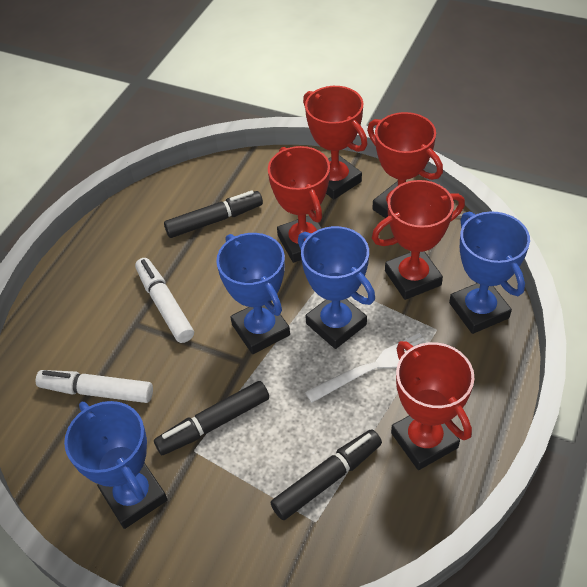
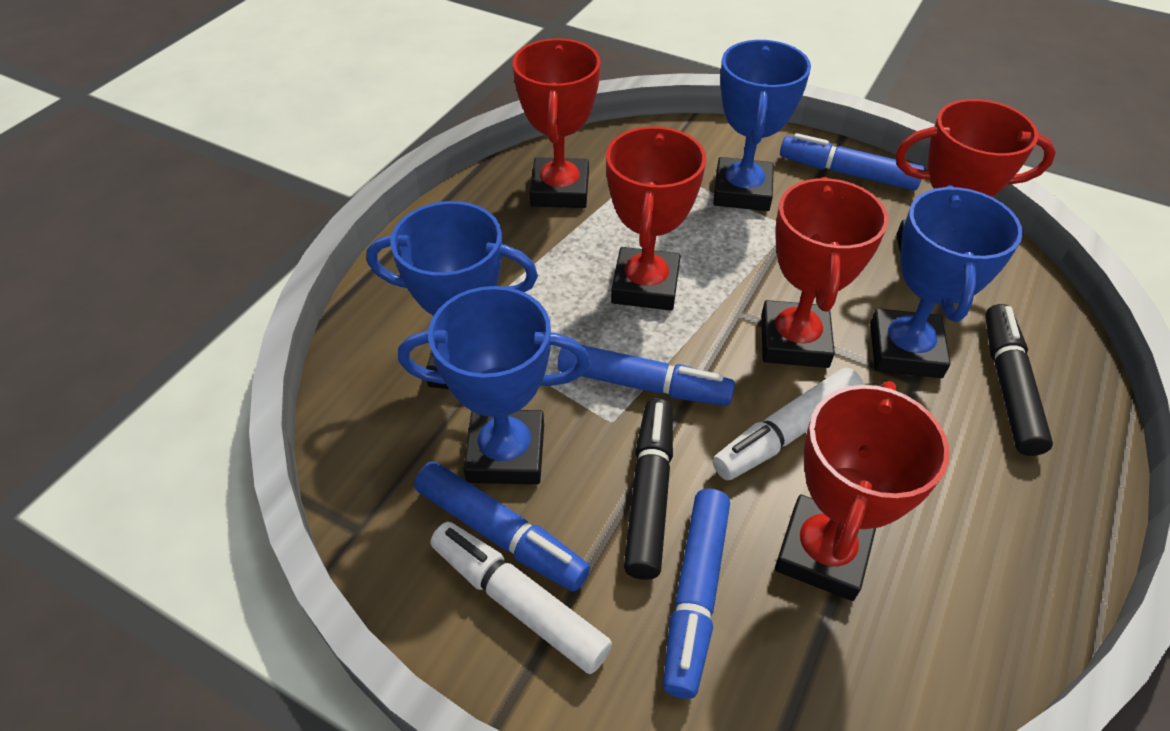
black marker: 3 -> 2
blue marker: 0 -> 4
white fork: 1 -> 0

